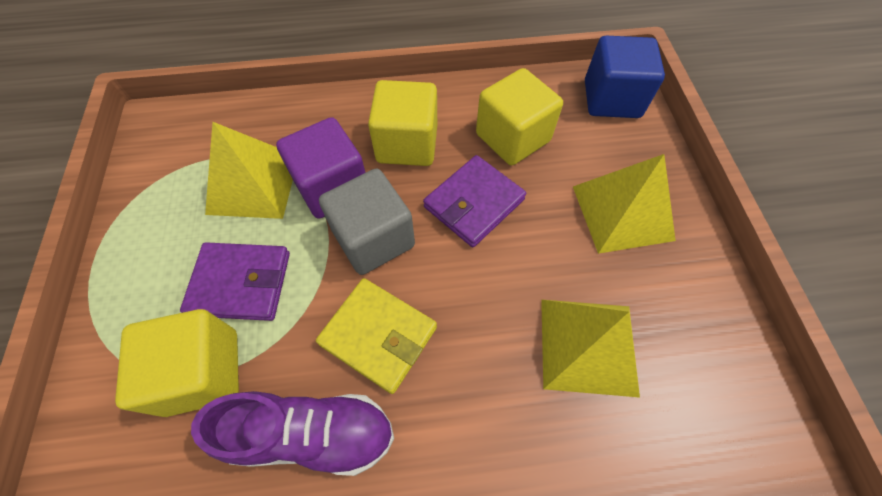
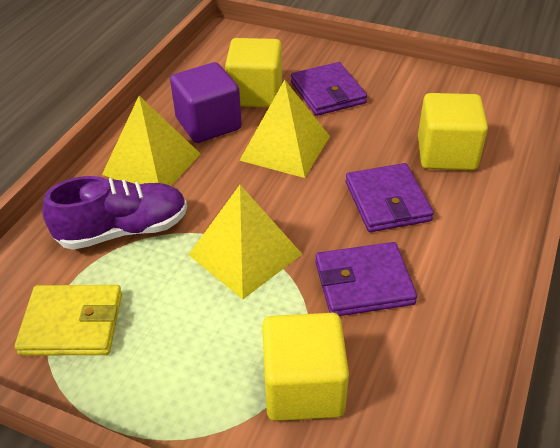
blue cube: 1 -> 0
grey cube: 1 -> 0
purple wallet: 2 -> 3

